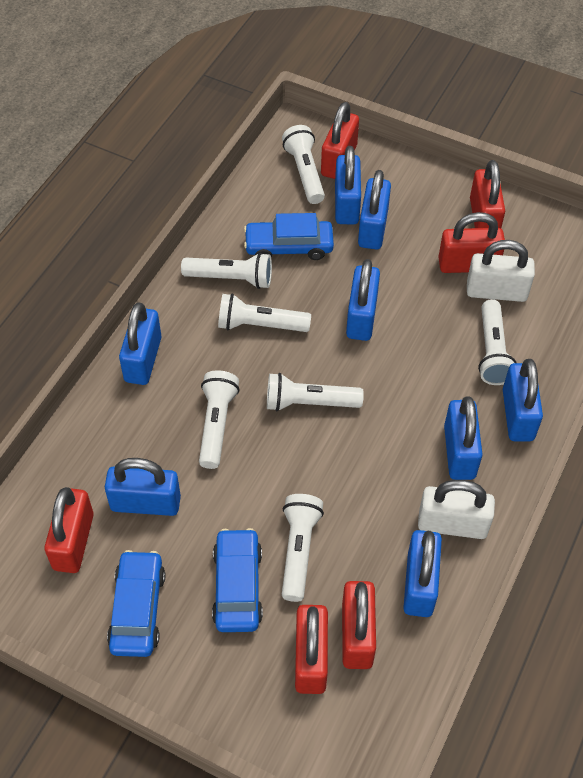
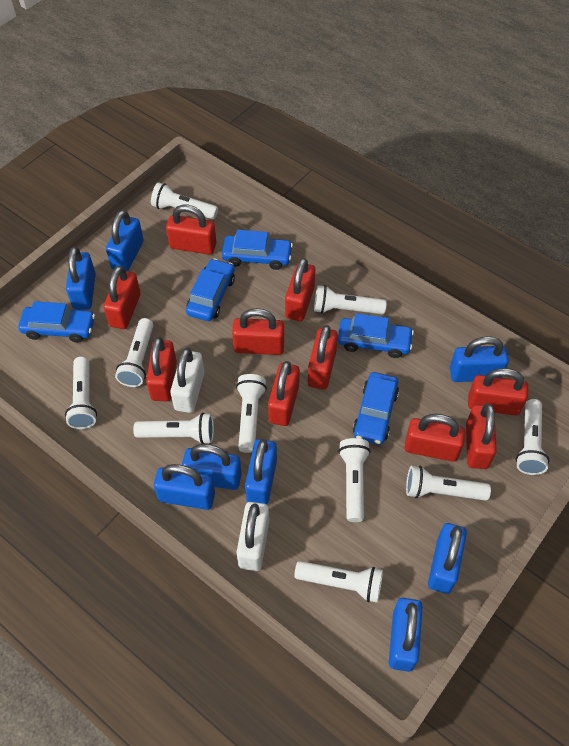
blue car: 3 -> 5
red padlock: 6 -> 10
white flashlight: 7 -> 10

